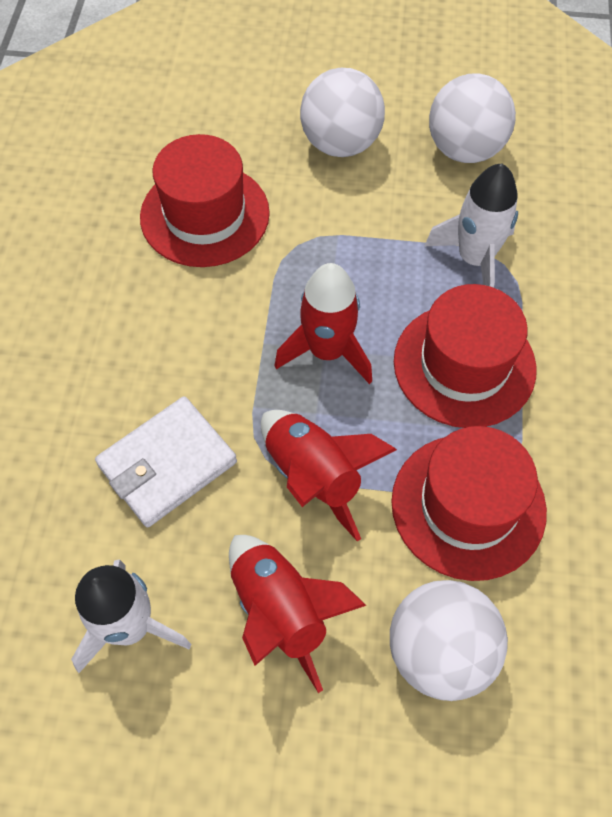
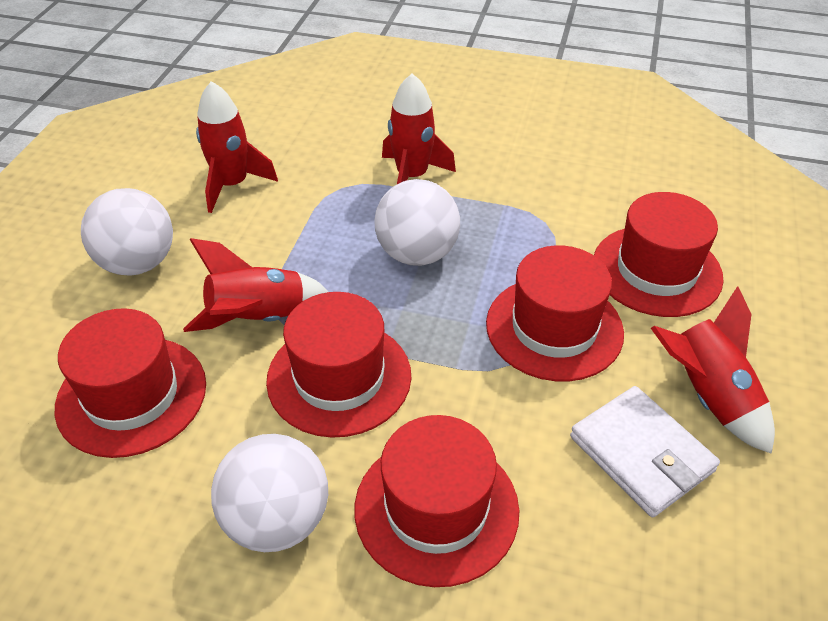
red hat: 3 -> 5
red rocket: 3 -> 4
white rocket: 2 -> 0

